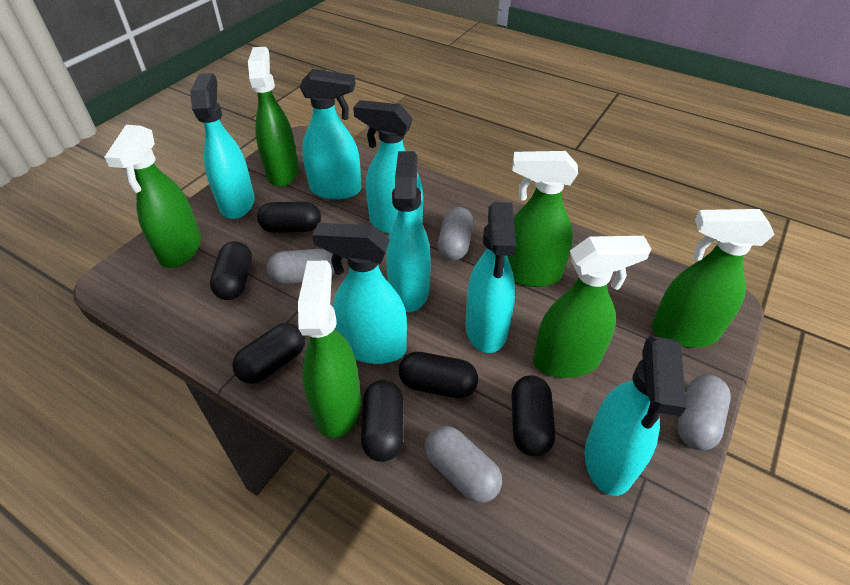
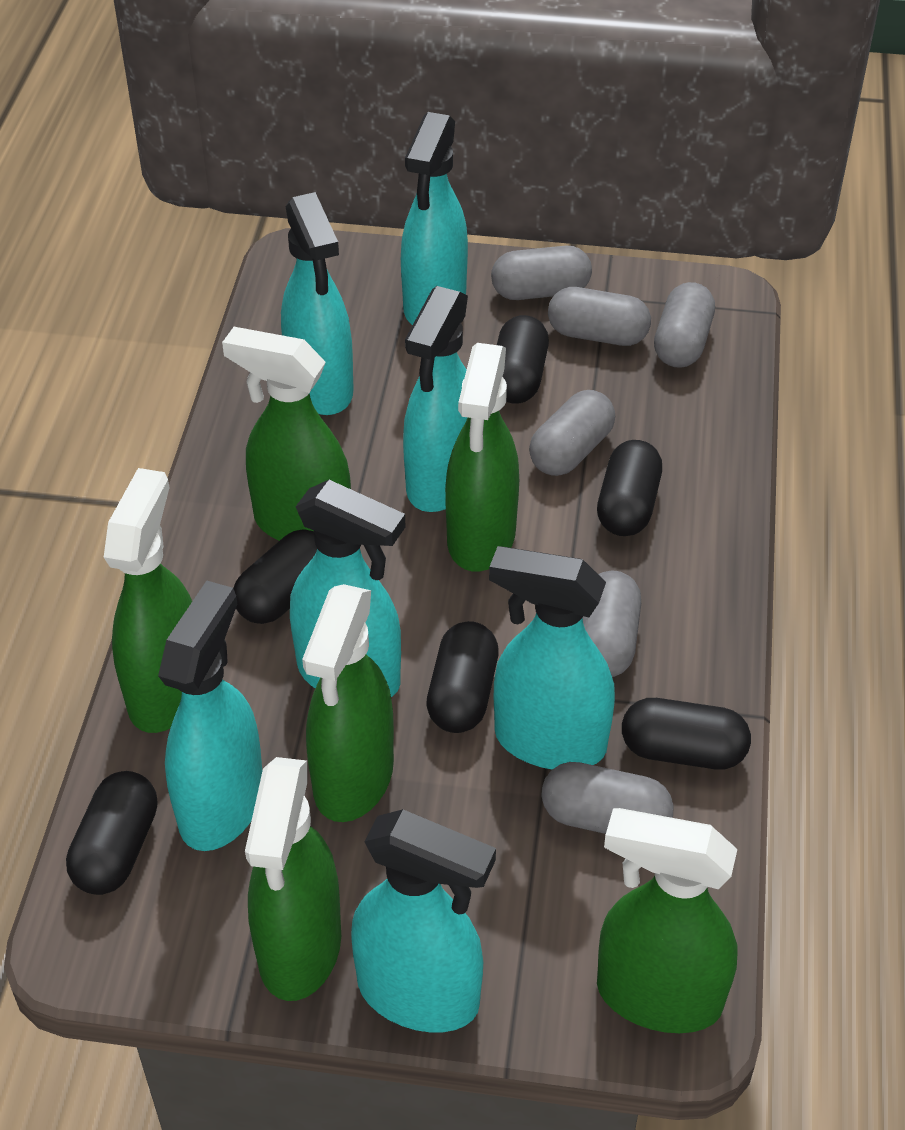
grey capsule: 4 -> 6

